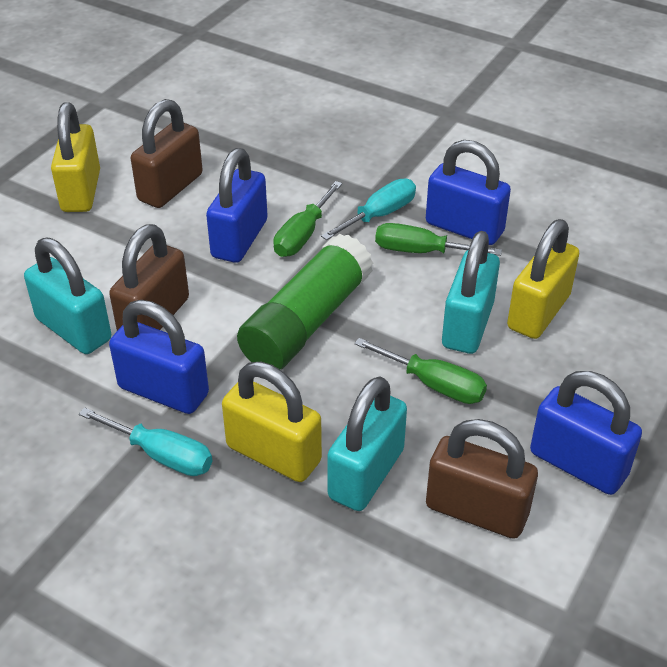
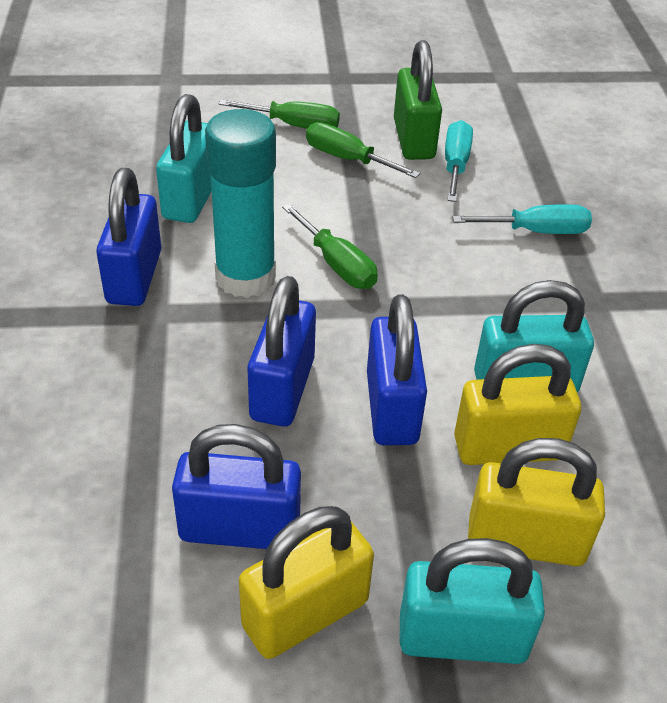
brown padlock: 3 -> 0
green glue stick: 1 -> 0
green padlock: 0 -> 1
turquoise glue stick: 0 -> 1

